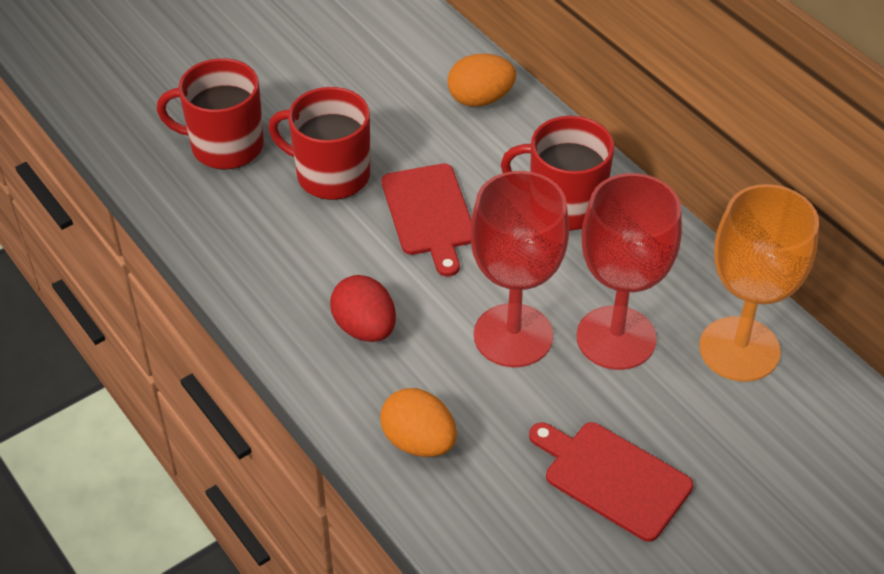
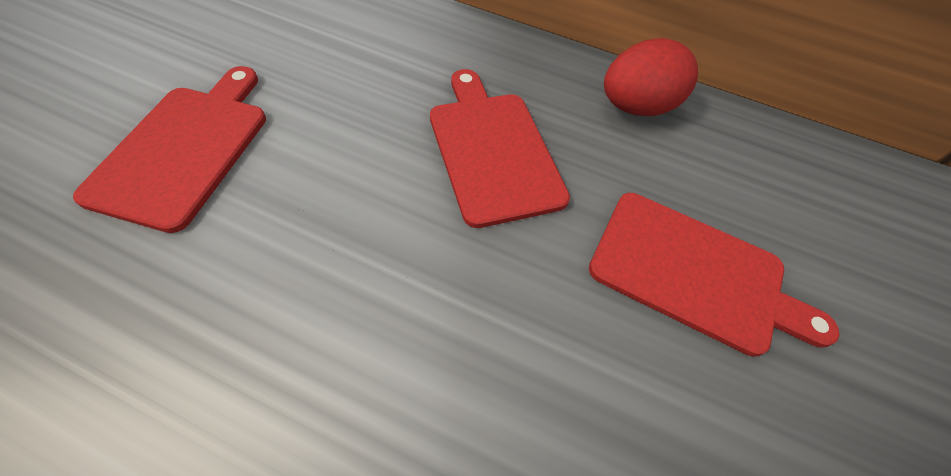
orange egg: 2 -> 0
orange goblet: 1 -> 0
red cutting board: 2 -> 3
red goblet: 2 -> 0
red mug: 3 -> 0

